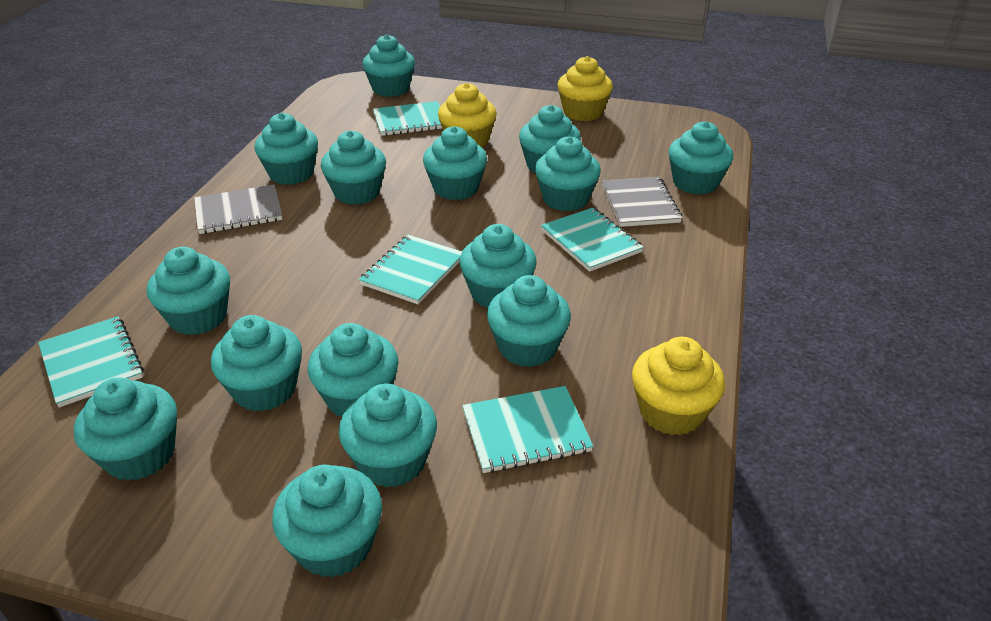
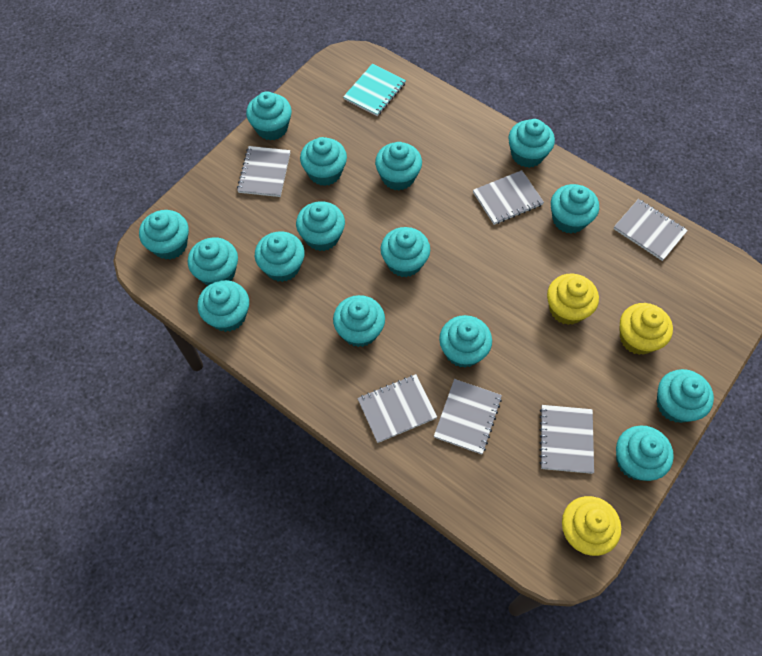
grey notebook: 2 -> 6
turquoise notebook: 5 -> 1

